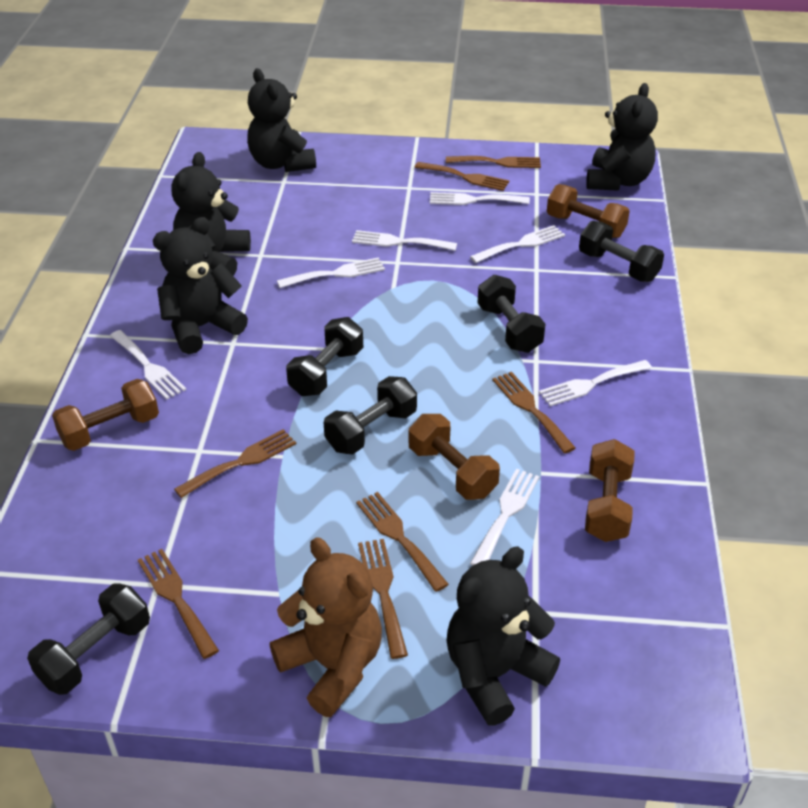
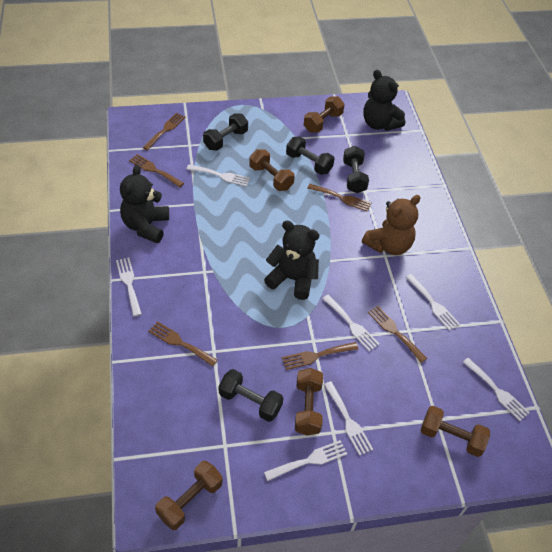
black dumbbell: 5 -> 4
black teddy bear: 5 -> 3
brown dumbbell: 4 -> 5
brown fork: 7 -> 6

